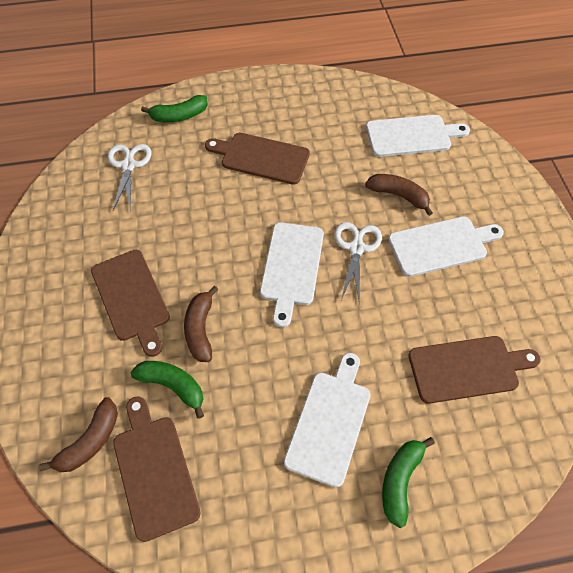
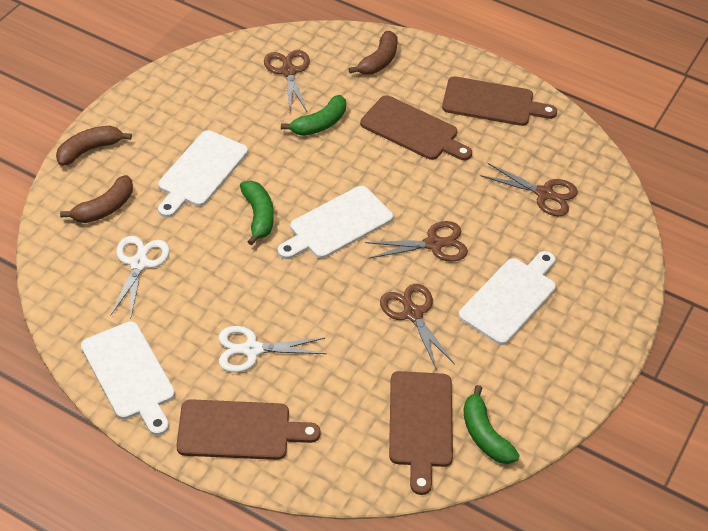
brown scissors: 0 -> 4

